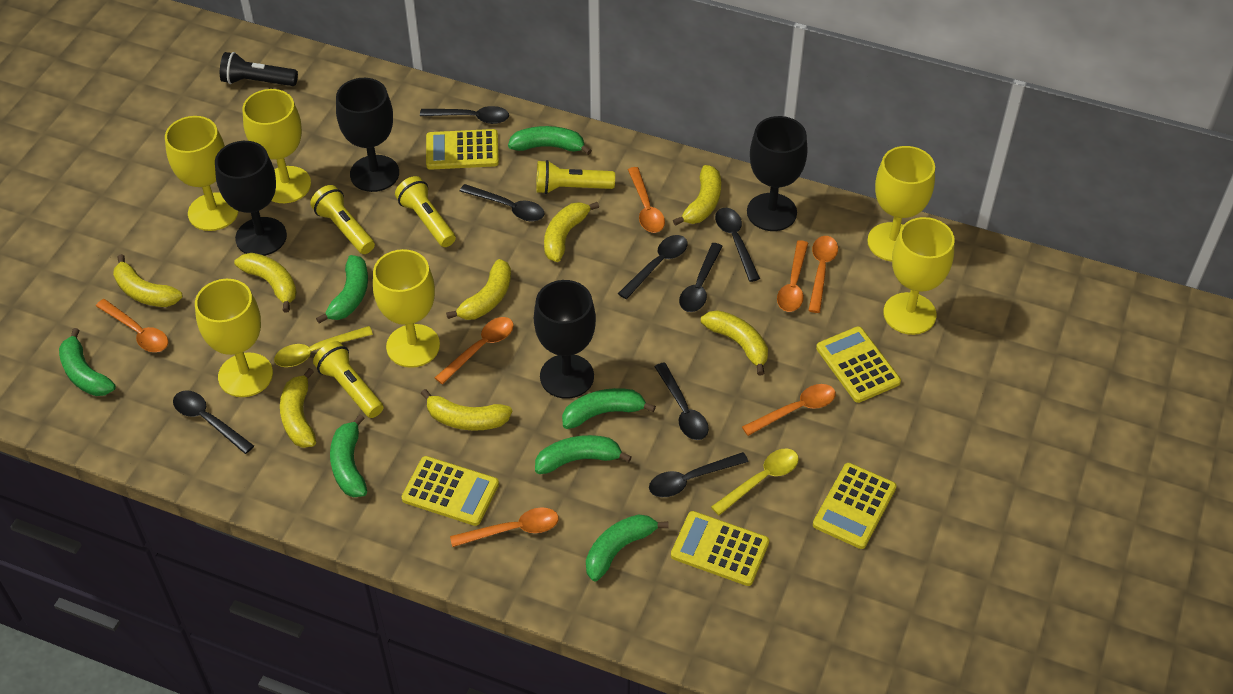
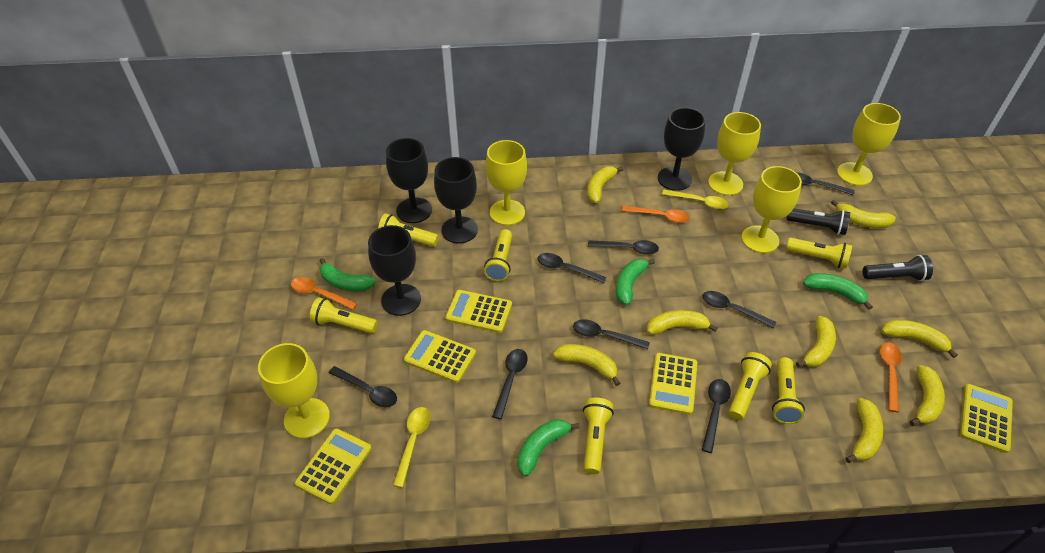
black flashlight: 1 -> 2
green banana: 7 -> 4
orange spoon: 7 -> 3
yellow flashlight: 4 -> 7
yellow goblet: 6 -> 5

